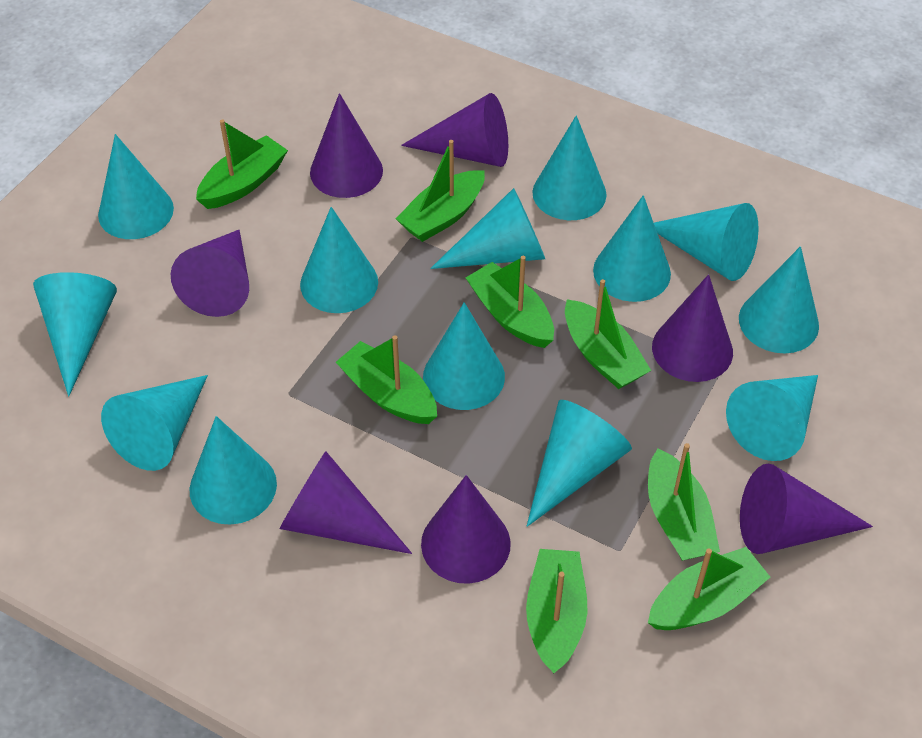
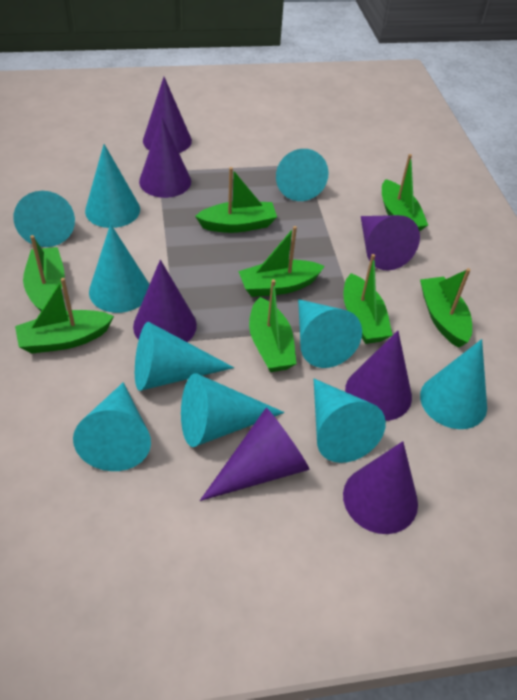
turquoise cone: 13 -> 10

